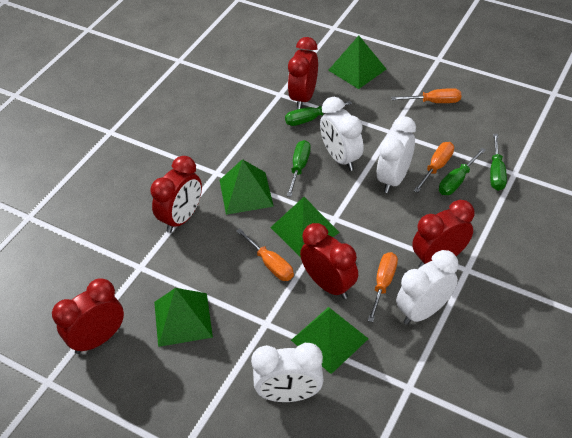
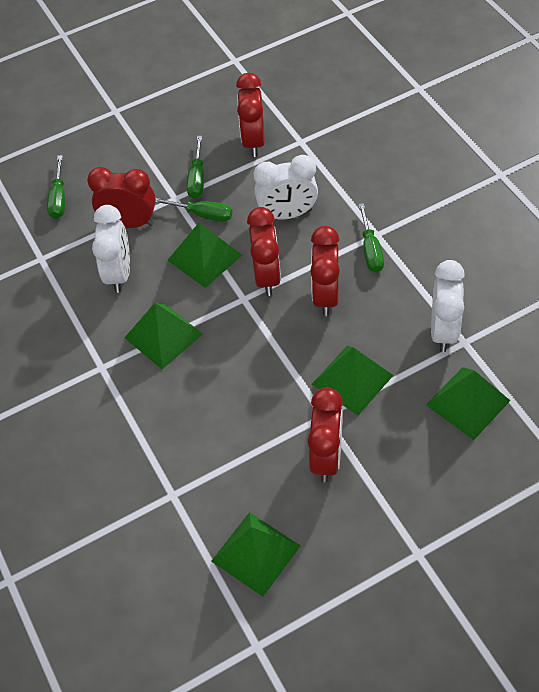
orange screwdriver: 4 -> 0
white clock: 4 -> 3

